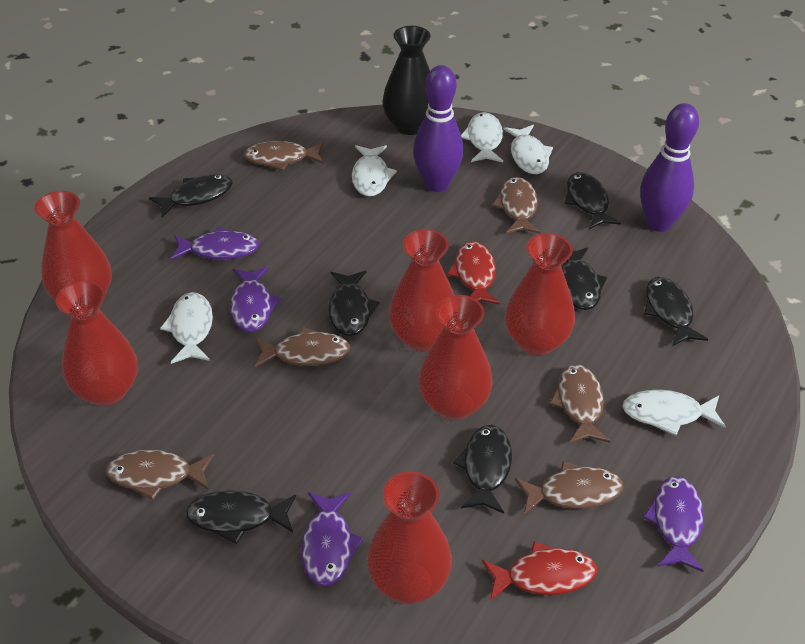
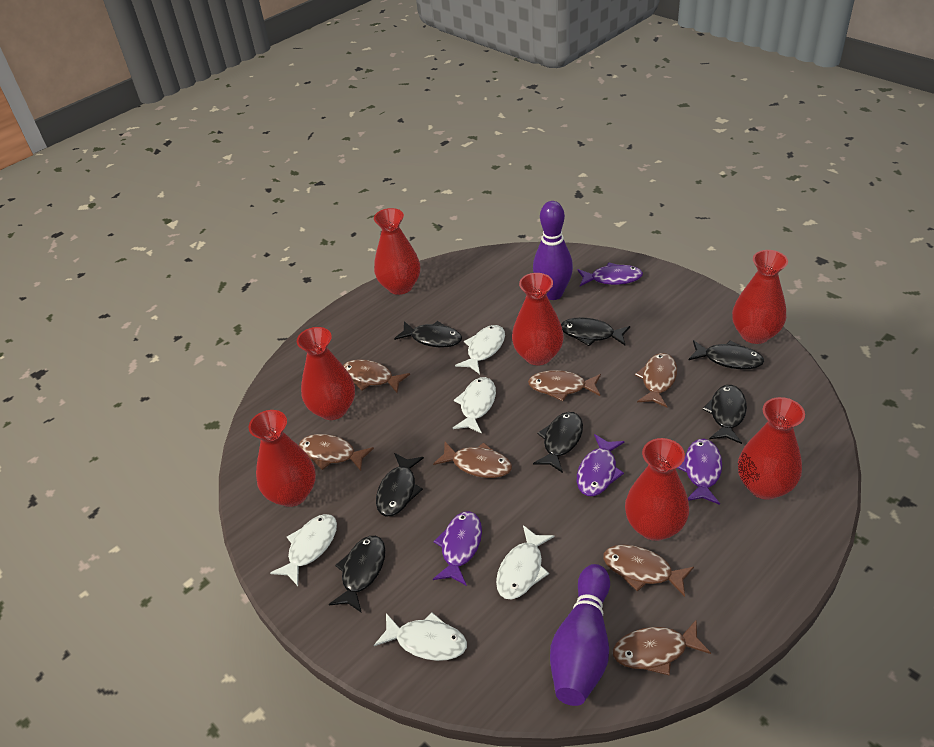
black vase: 1 -> 0
brown fish: 6 -> 7
red fish: 2 -> 0
red vase: 6 -> 7

